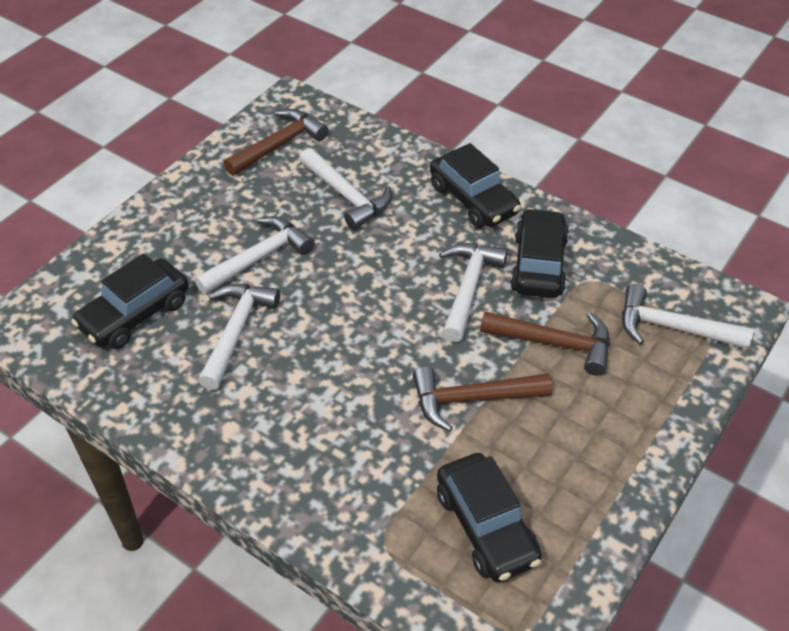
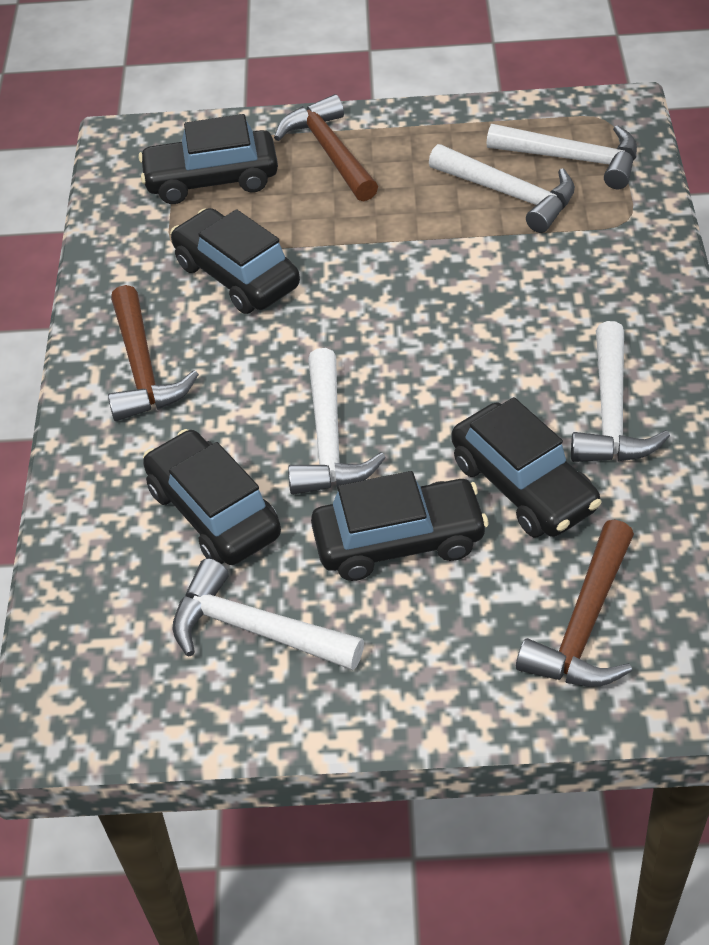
black car: 4 -> 5

